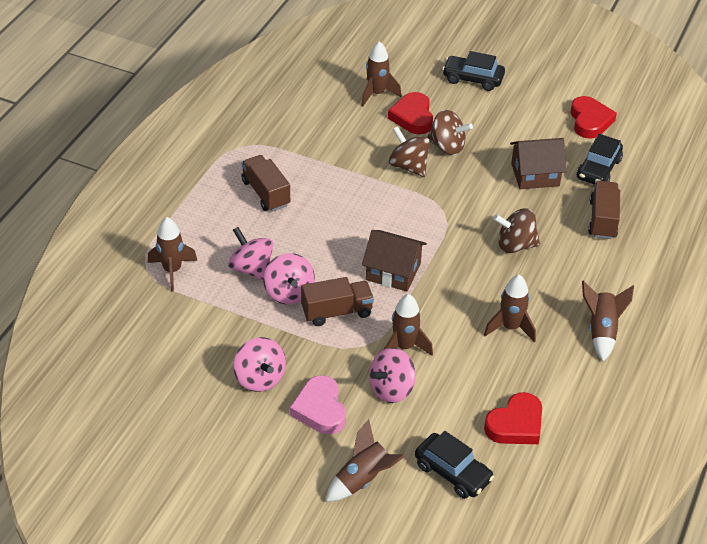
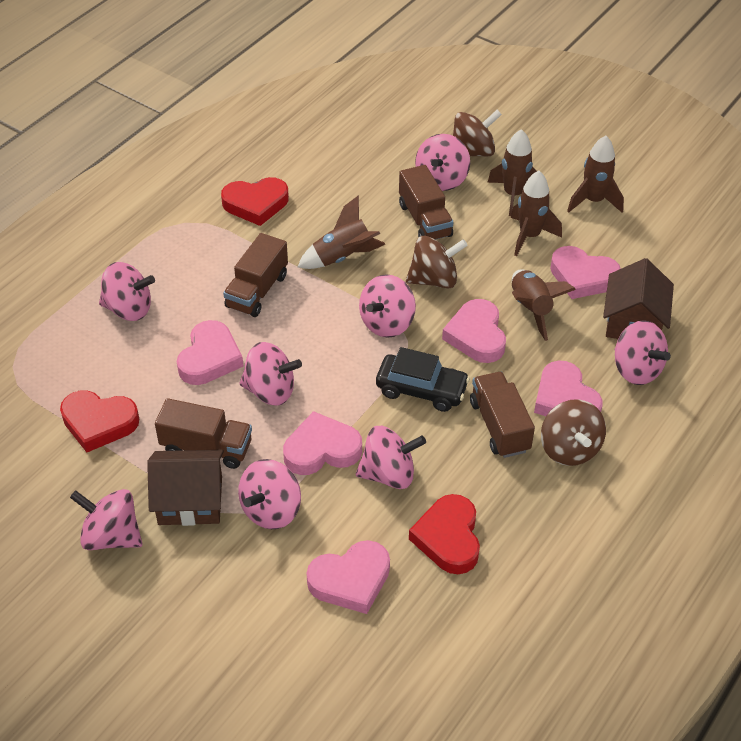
black car: 3 -> 1
brown rocket: 6 -> 5
brown truck: 3 -> 4
pink heart: 1 -> 6
pink spinning top: 4 -> 8

